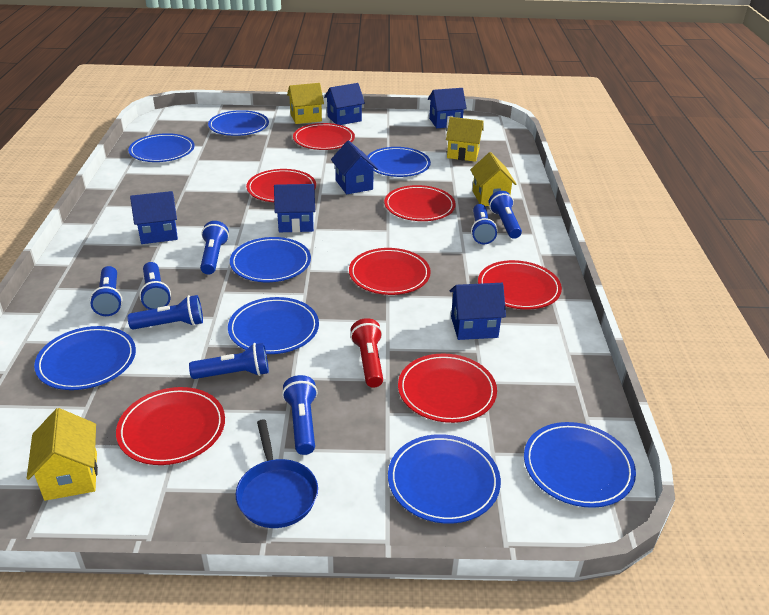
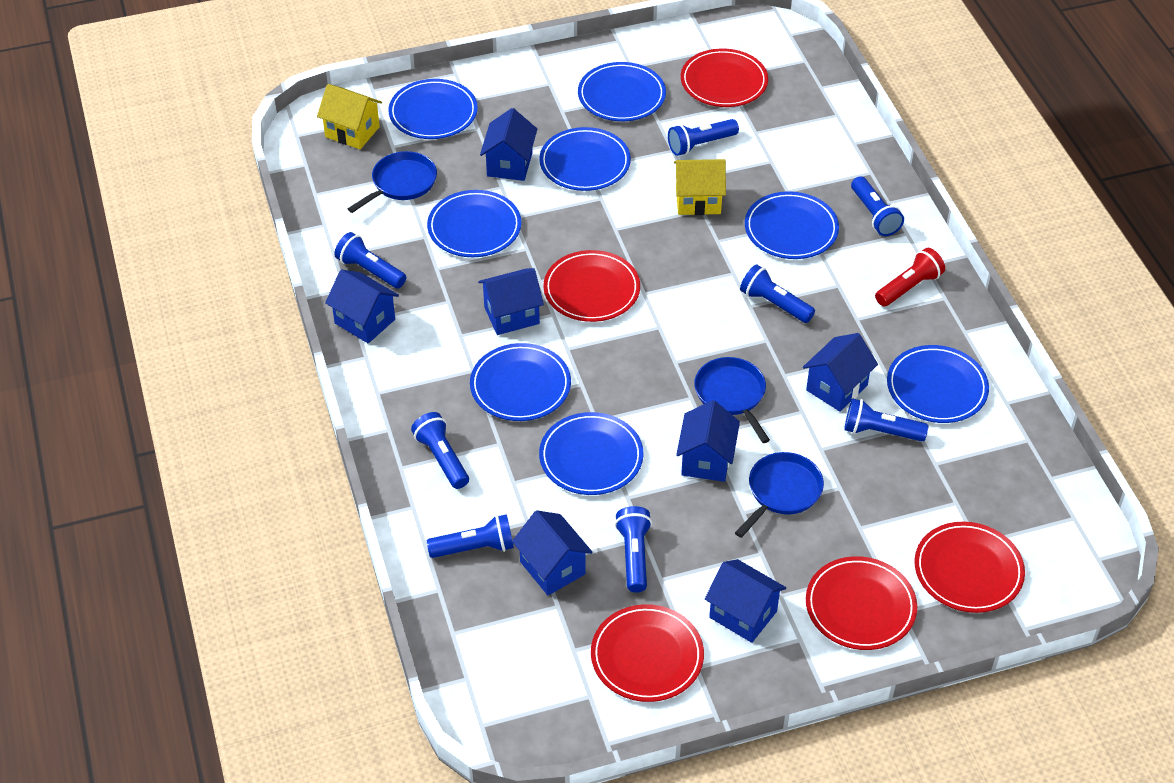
blue house: 6 -> 7
blue pan: 1 -> 3
red plate: 7 -> 5
yellow house: 4 -> 2

